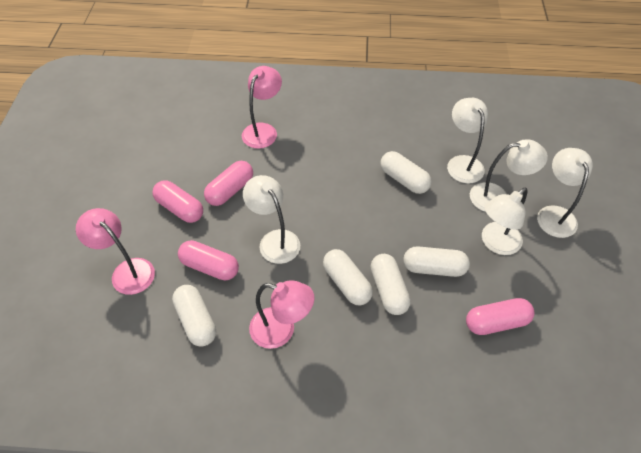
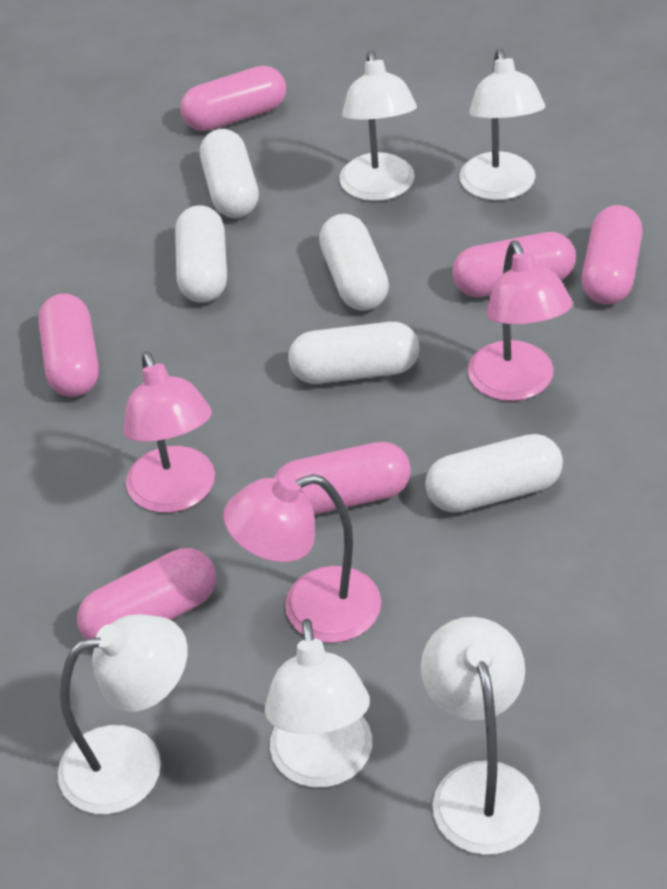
pink capsule: 4 -> 6

